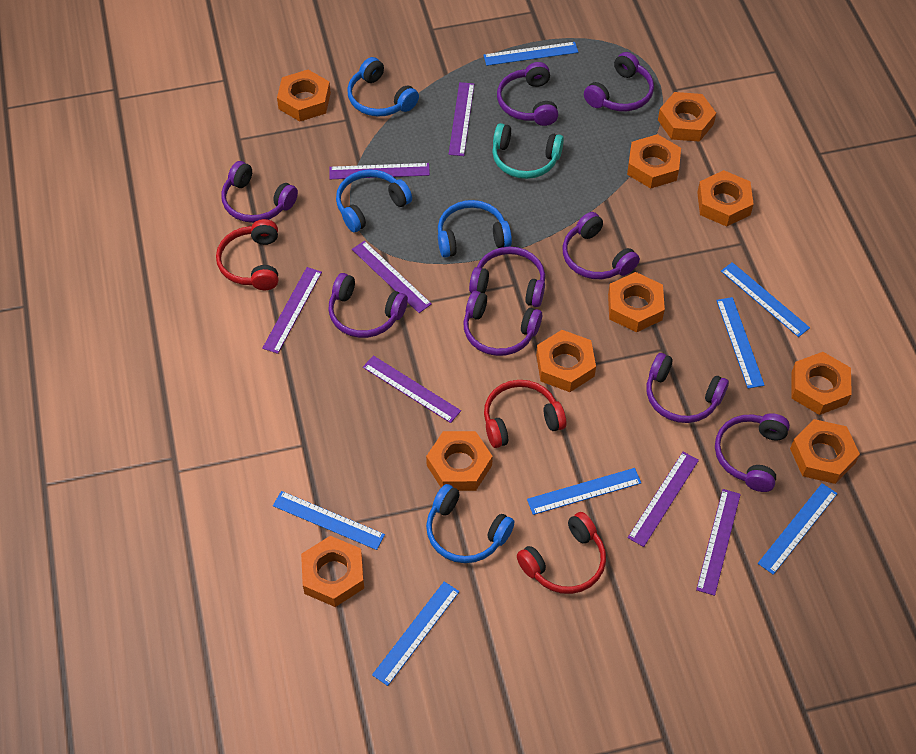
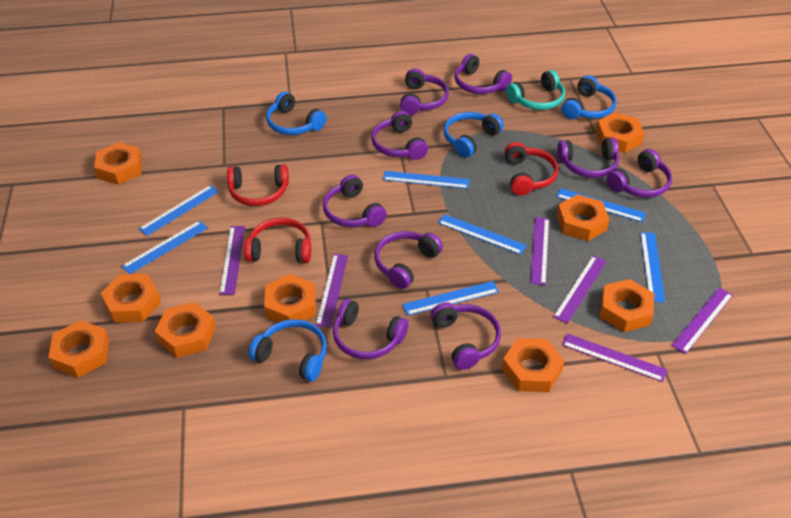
orange nut: 10 -> 9
purple ruler: 7 -> 6

